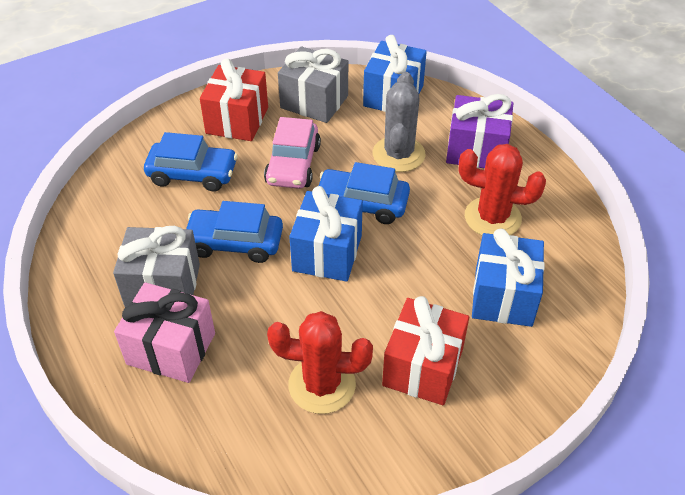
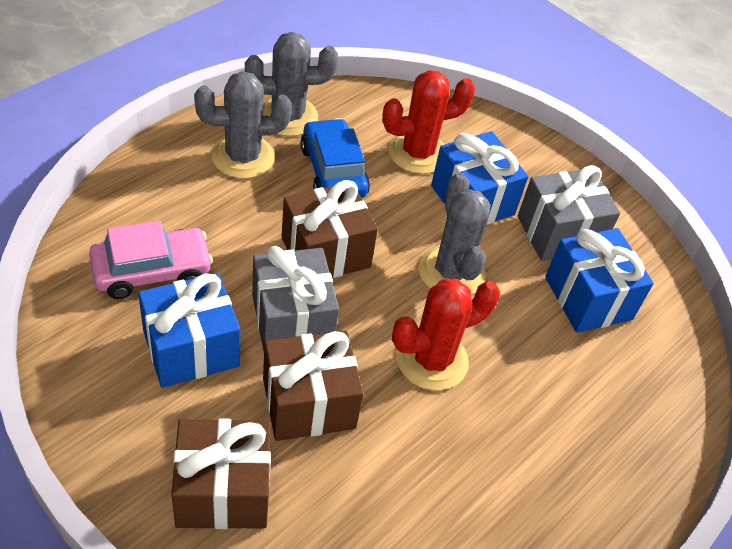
blue car: 3 -> 1
brown gift: 0 -> 3
grey cactus: 1 -> 3
pink gift: 1 -> 0
purple gift: 1 -> 0
red gift: 2 -> 0

